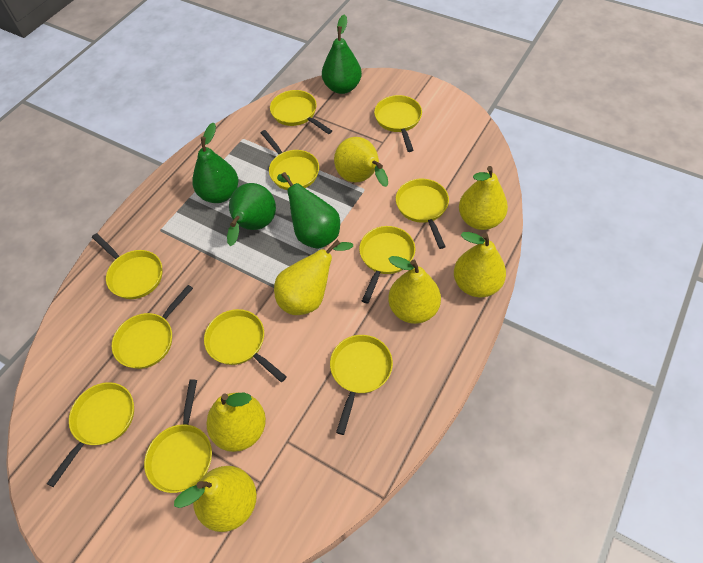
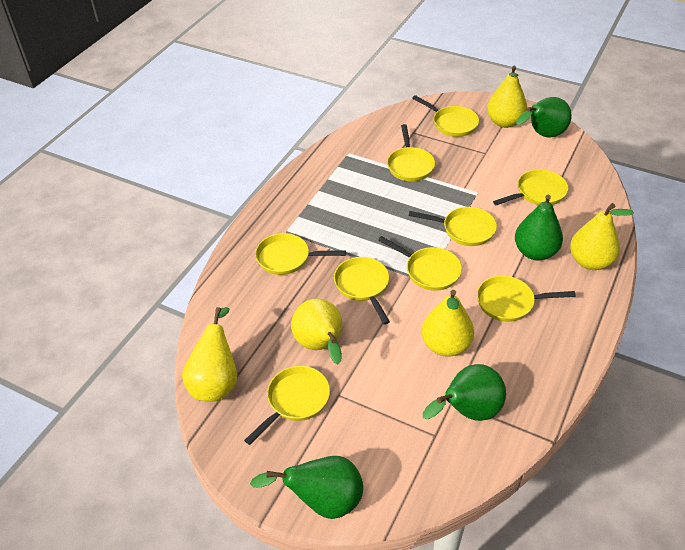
yellow pan: 11 -> 9
yellow pear: 7 -> 5

